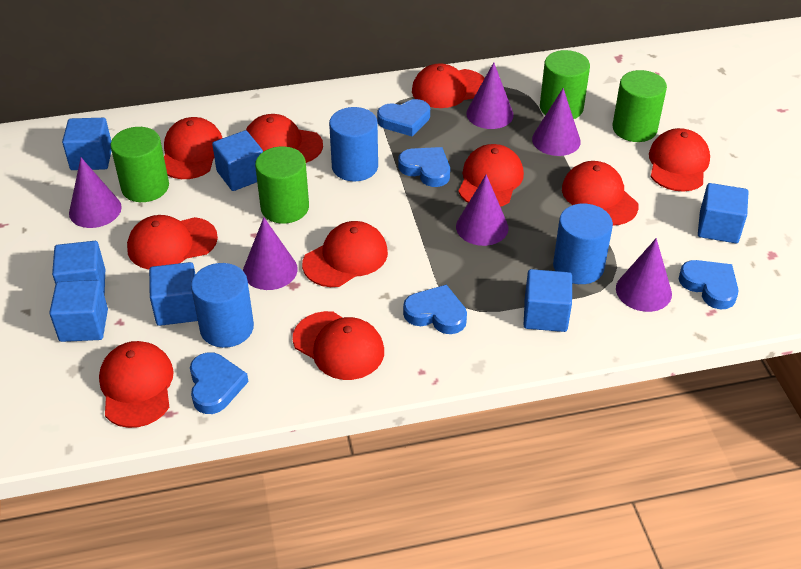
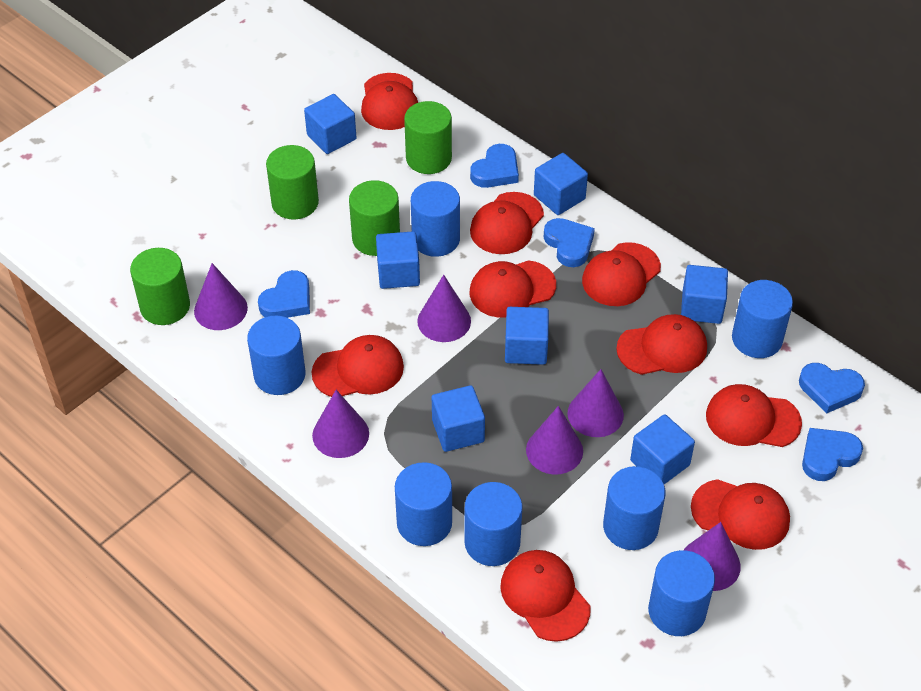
blue cylinder: 3 -> 7
red cap: 10 -> 9

